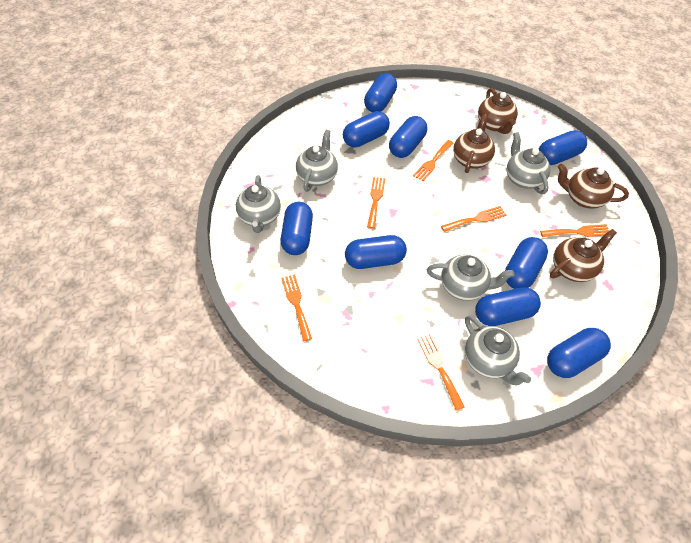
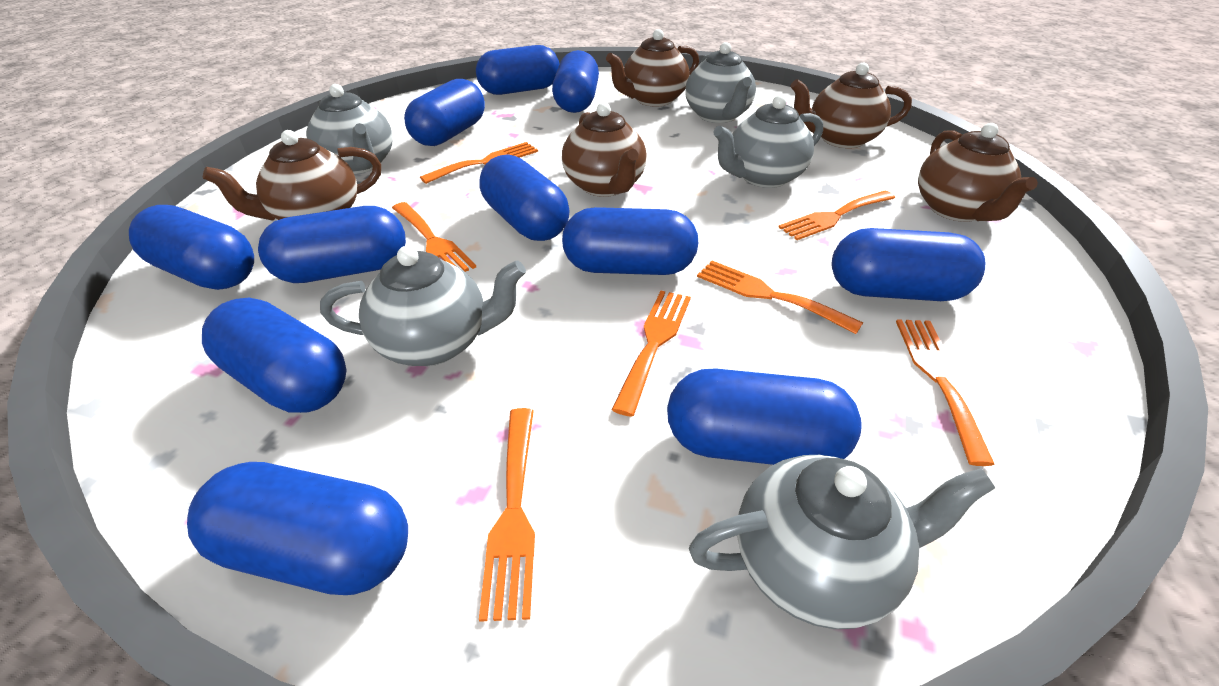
blue capsule: 9 -> 11
brown teapot: 4 -> 5
orange fork: 6 -> 7

